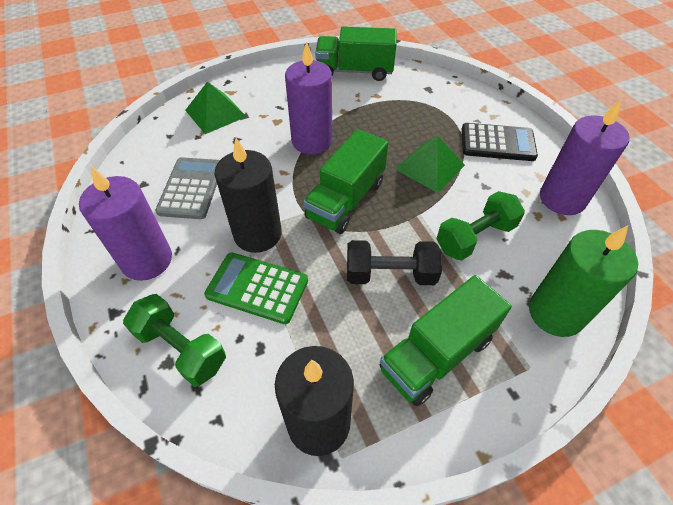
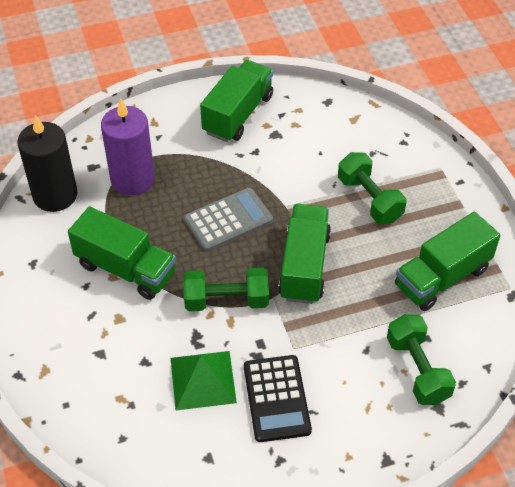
black candle: 2 -> 1
black dumbbell: 1 -> 0
green calculator: 1 -> 0
green candle: 1 -> 0
green dumbbell: 2 -> 3
green pyramid: 2 -> 1
green truck: 3 -> 4
purple candle: 3 -> 1

